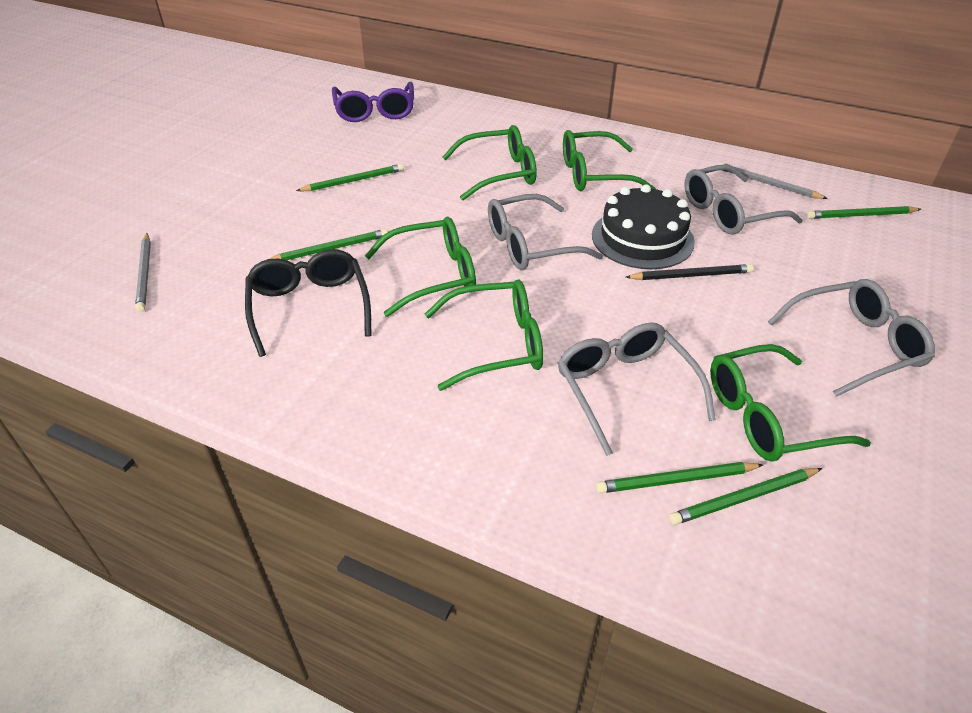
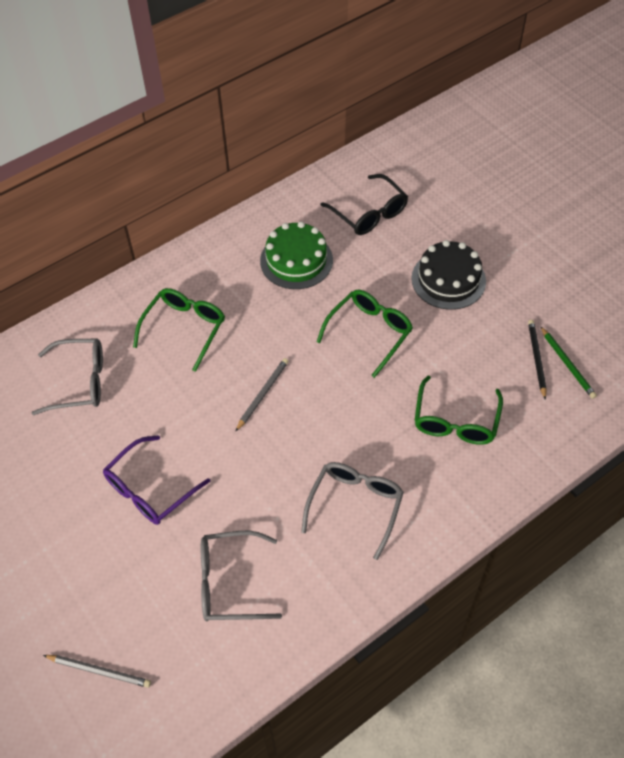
green cake: 0 -> 1
green glasses: 5 -> 3
green pencil: 5 -> 1
grey glasses: 4 -> 3

